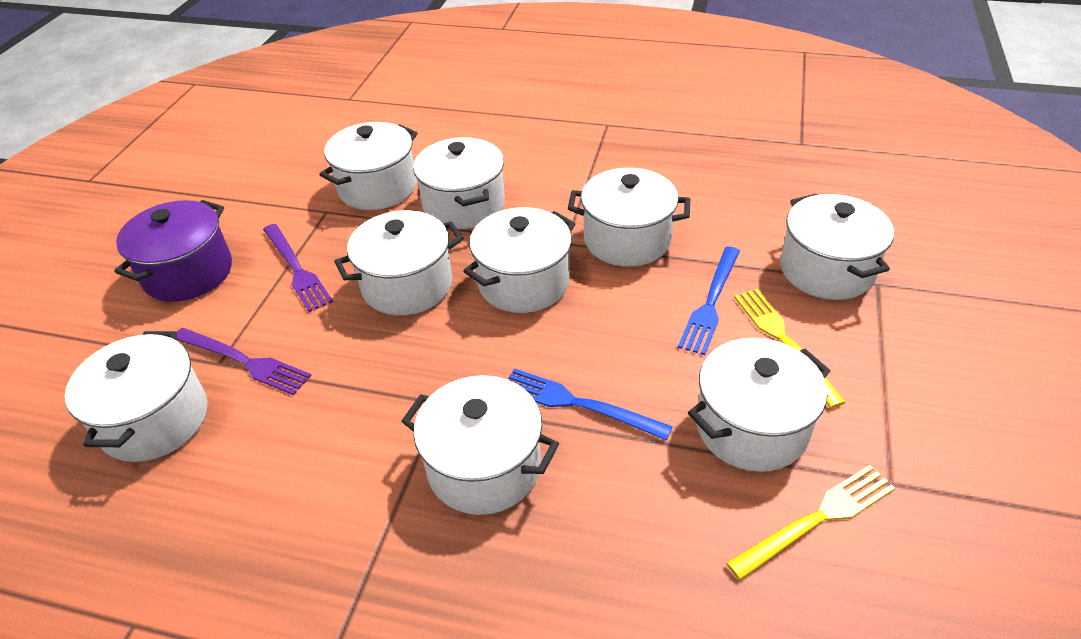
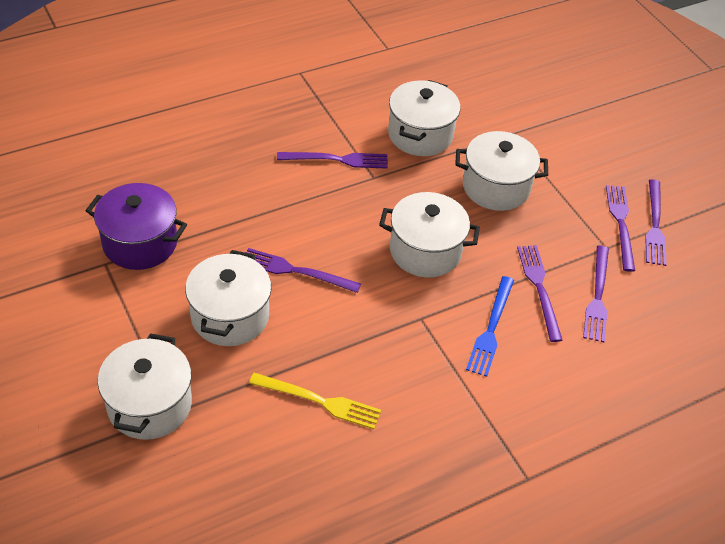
blue fork: 2 -> 1
purple fork: 2 -> 6
white pot: 9 -> 5
yellow fork: 2 -> 1

